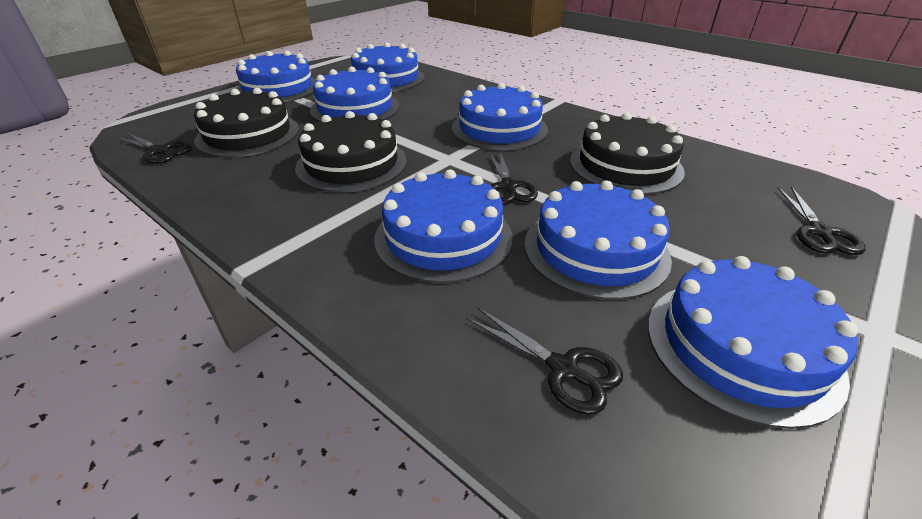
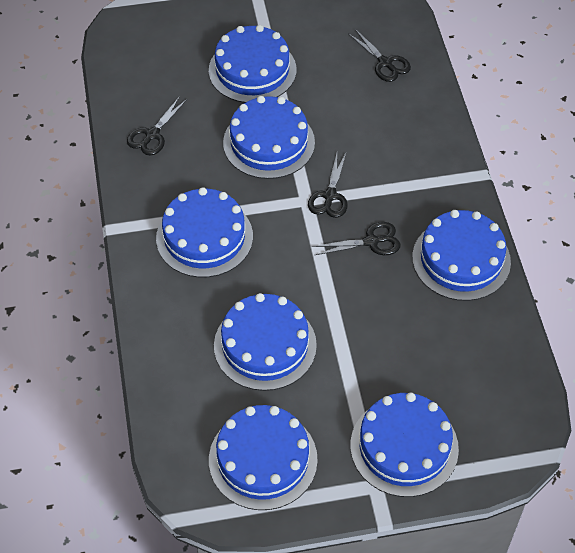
black cake: 3 -> 0

